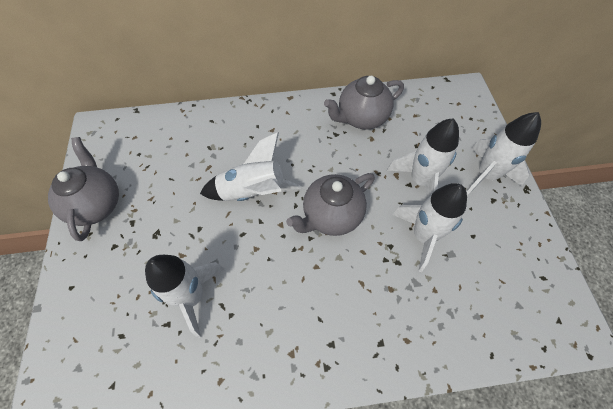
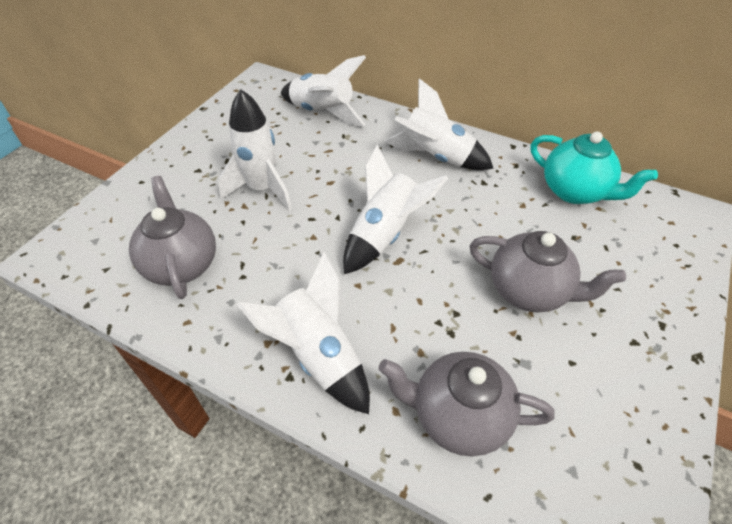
turquoise teapot: 0 -> 1

